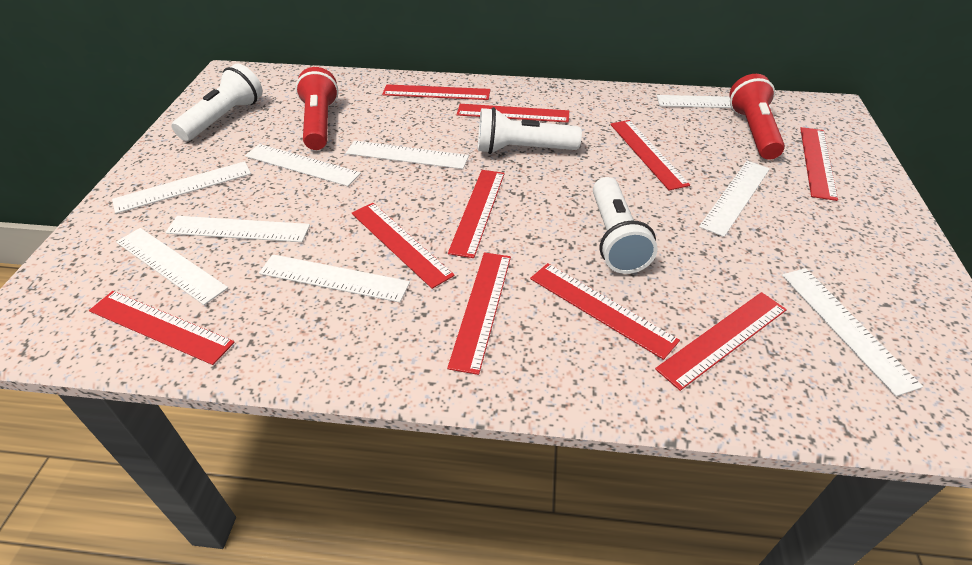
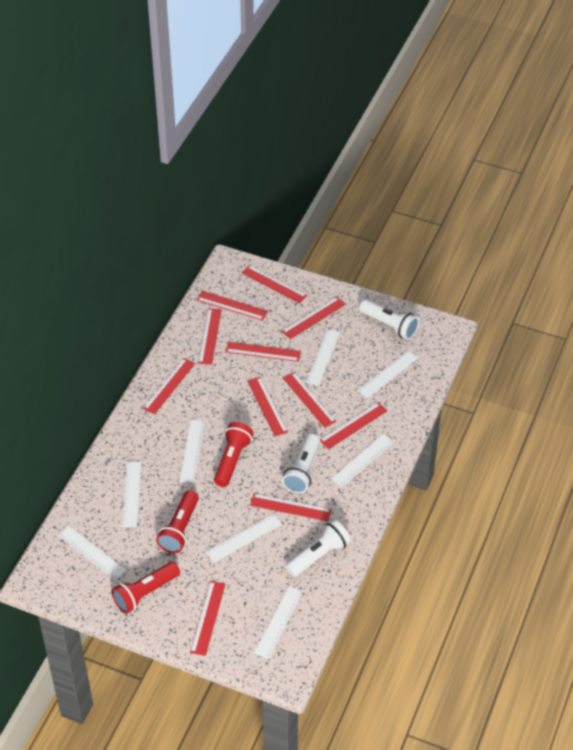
red flashlight: 2 -> 3
red ruler: 10 -> 11
white ruler: 9 -> 8

